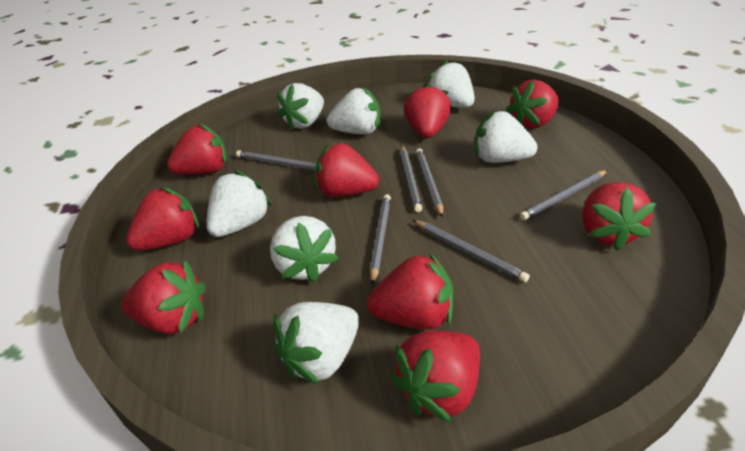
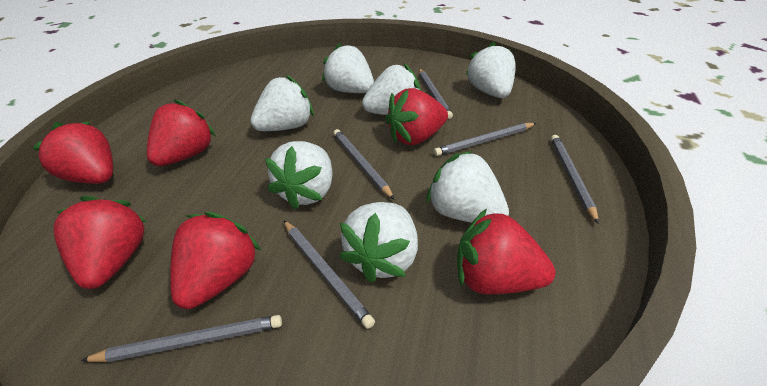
red strawberry: 9 -> 6

